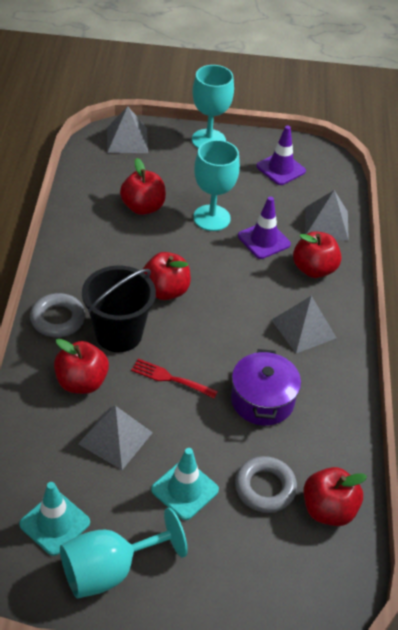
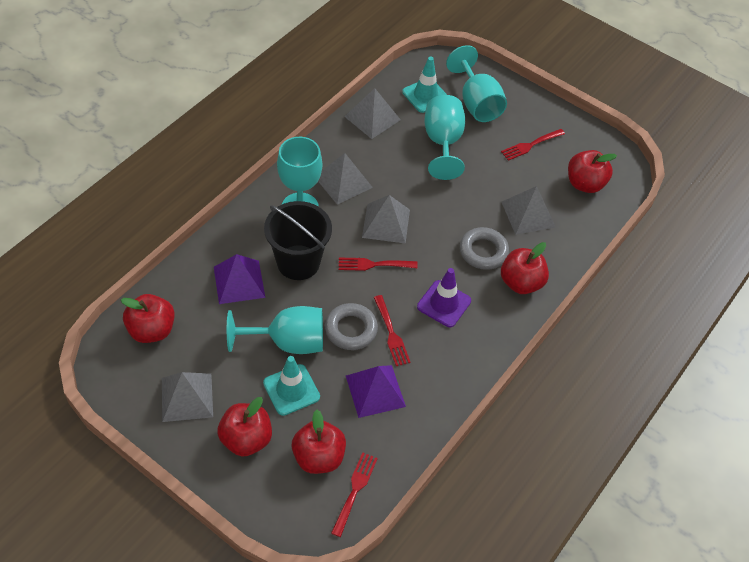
grey pyramid: 4 -> 5
purple pot: 1 -> 0
purple pyramid: 0 -> 2
purple traffic cone: 2 -> 1
red fork: 1 -> 4
turquoise goblet: 3 -> 4

